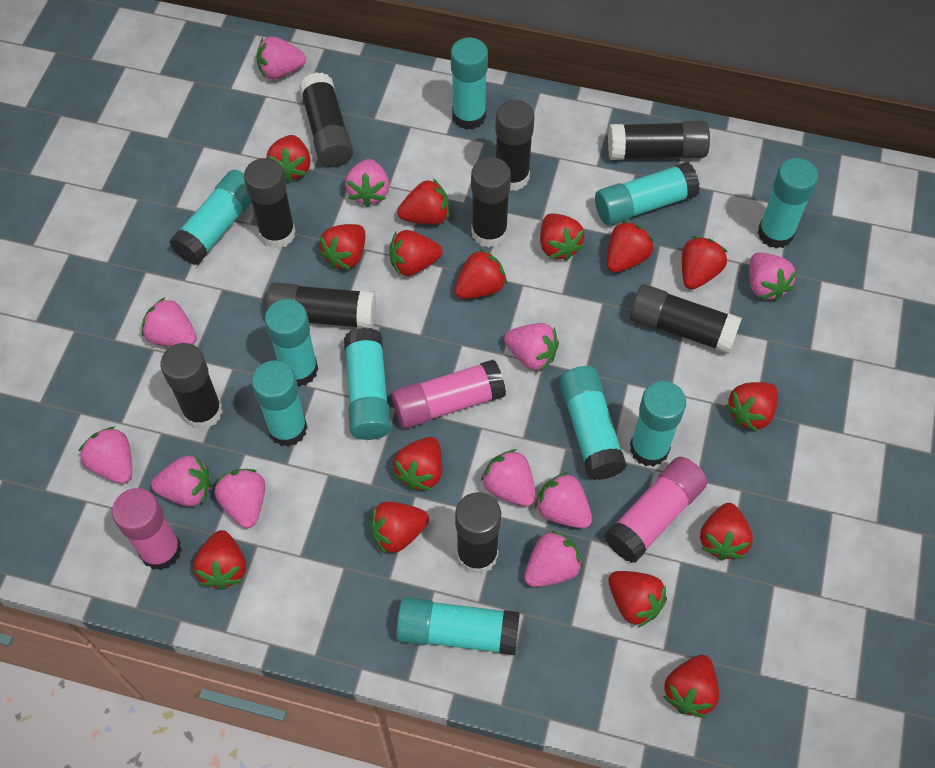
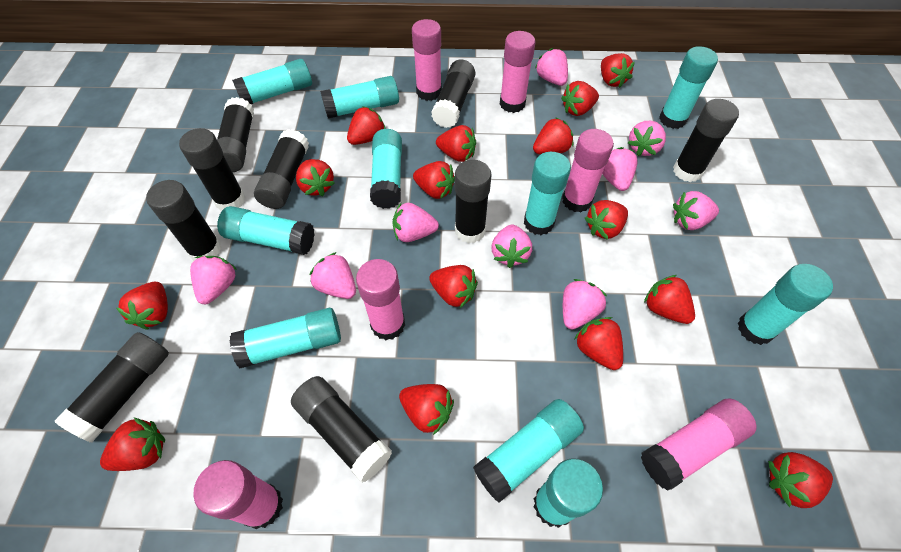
pink glue stick: 3 -> 6
pink strawberry: 11 -> 9

